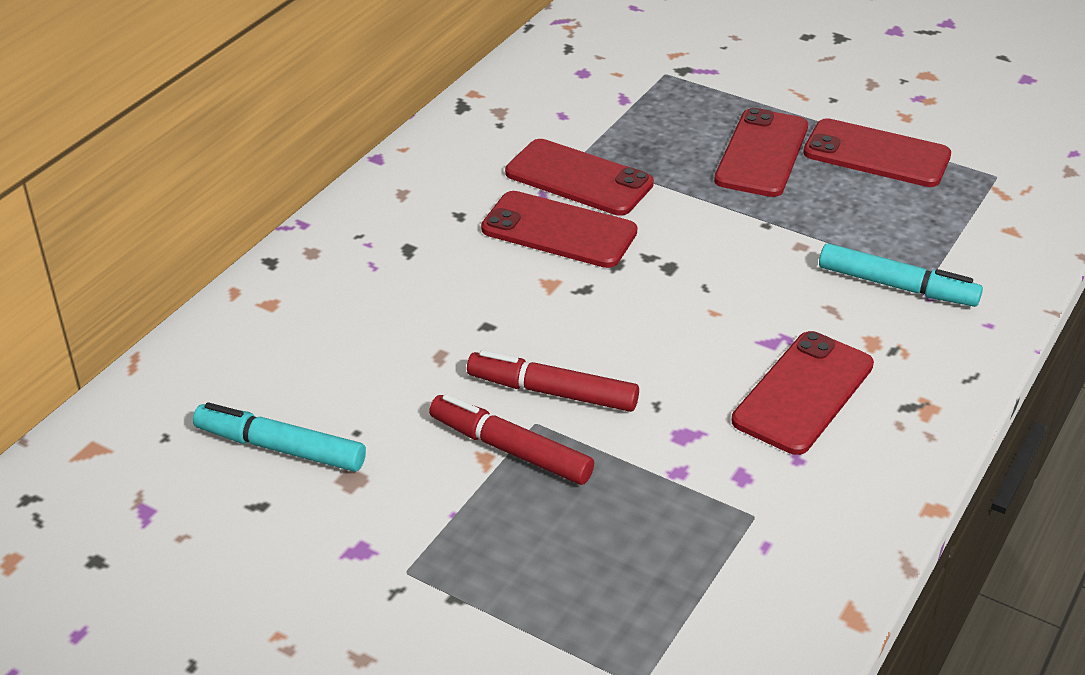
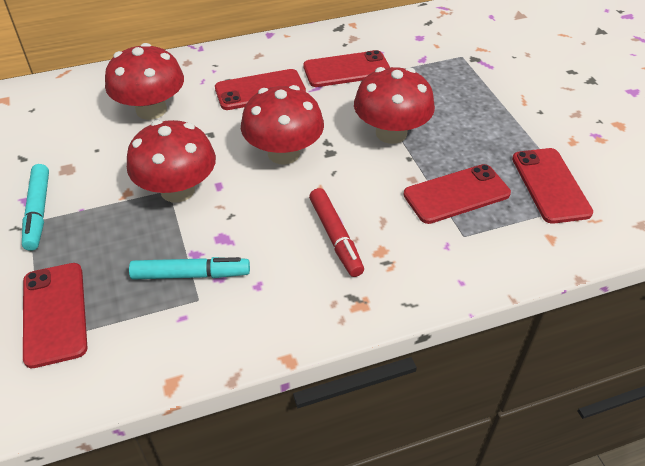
red marker: 2 -> 1
red mushroom: 0 -> 4

